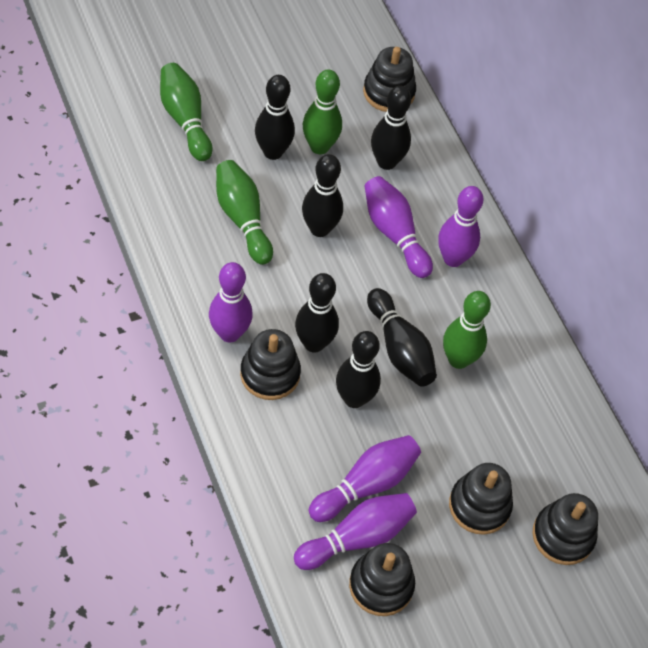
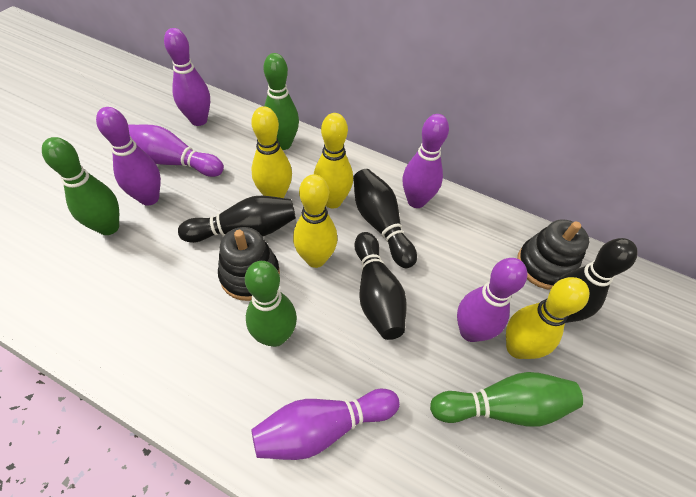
black bowling pin: 6 -> 4
black stacking toy: 5 -> 2
purple bowling pin: 5 -> 6
yellow bowling pin: 0 -> 4

